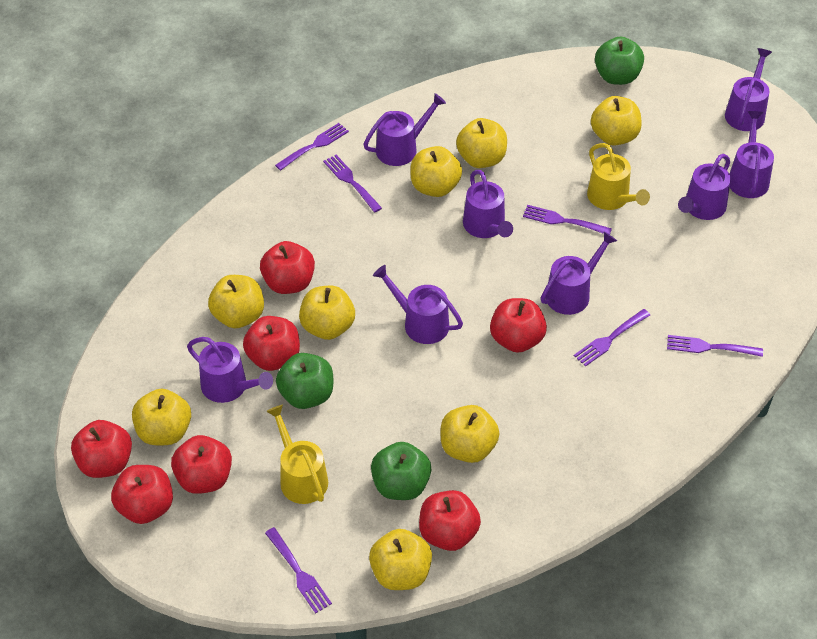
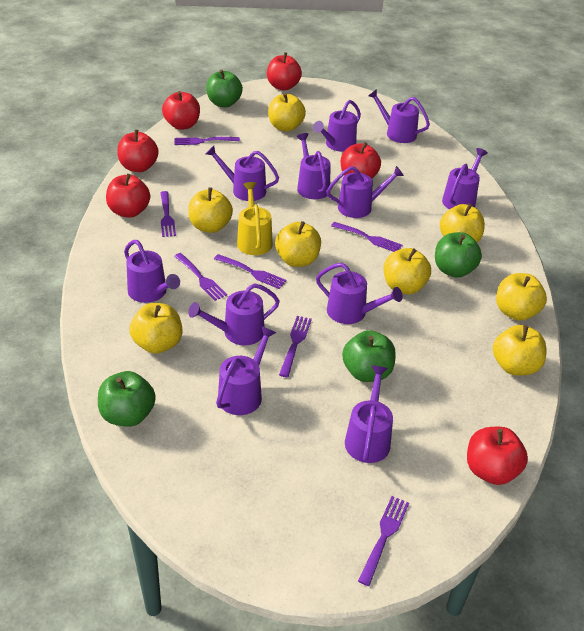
green apple: 3 -> 4
purple fork: 6 -> 7
purple watering can: 8 -> 11
red apple: 7 -> 6
yellow watering can: 2 -> 1

